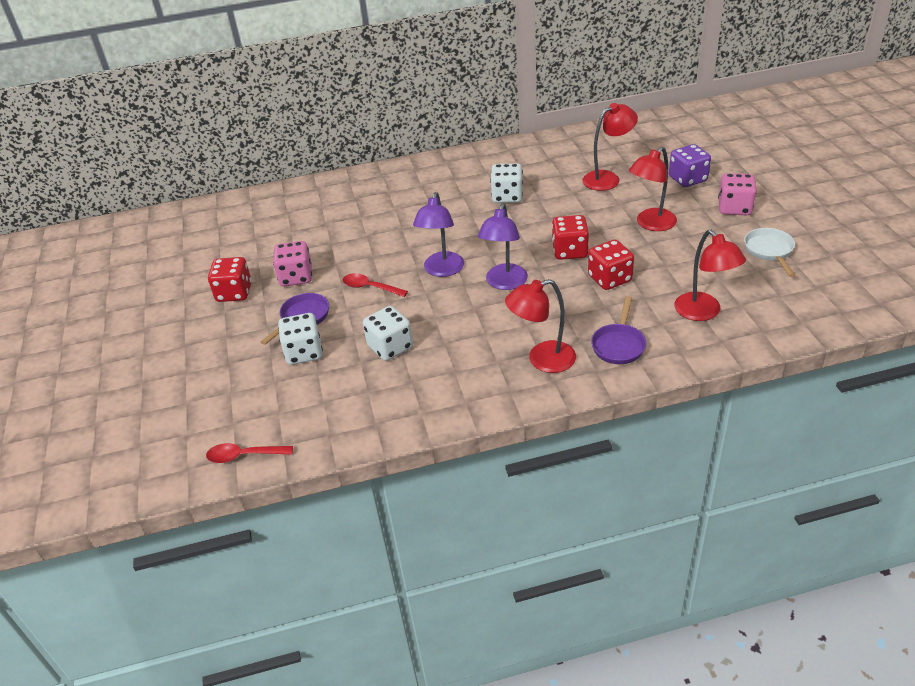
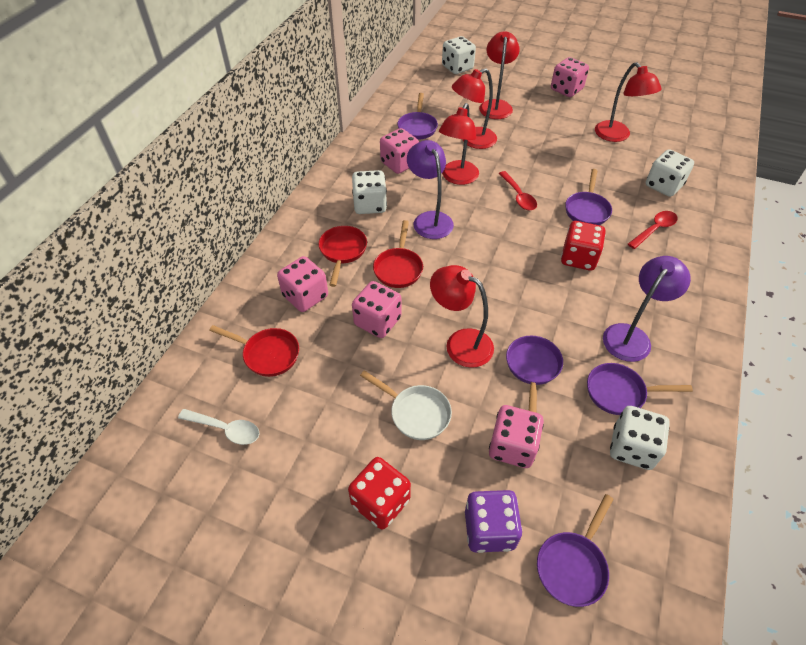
pink dice: 2 -> 5
purple pan: 2 -> 5
red dice: 3 -> 2
red lamp: 4 -> 5
red pan: 0 -> 3
white dice: 3 -> 4
white spoon: 0 -> 1

